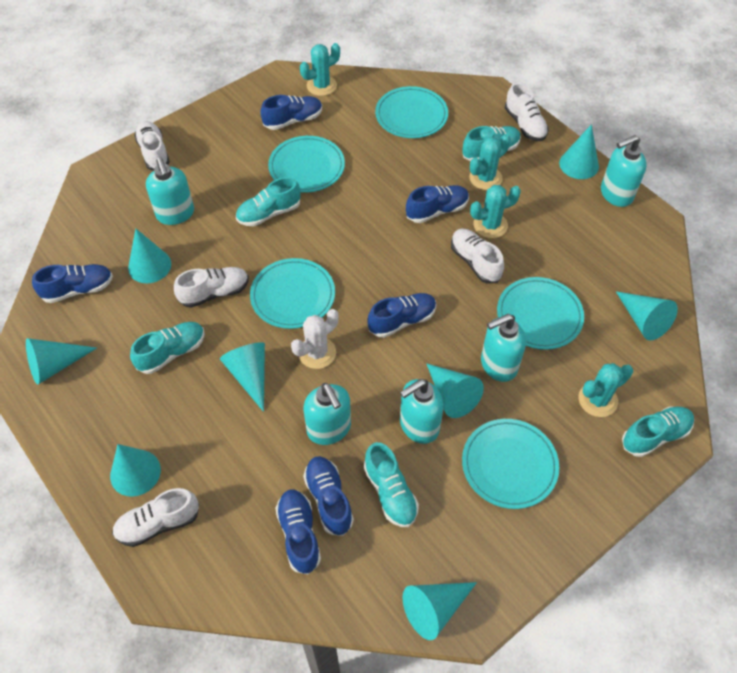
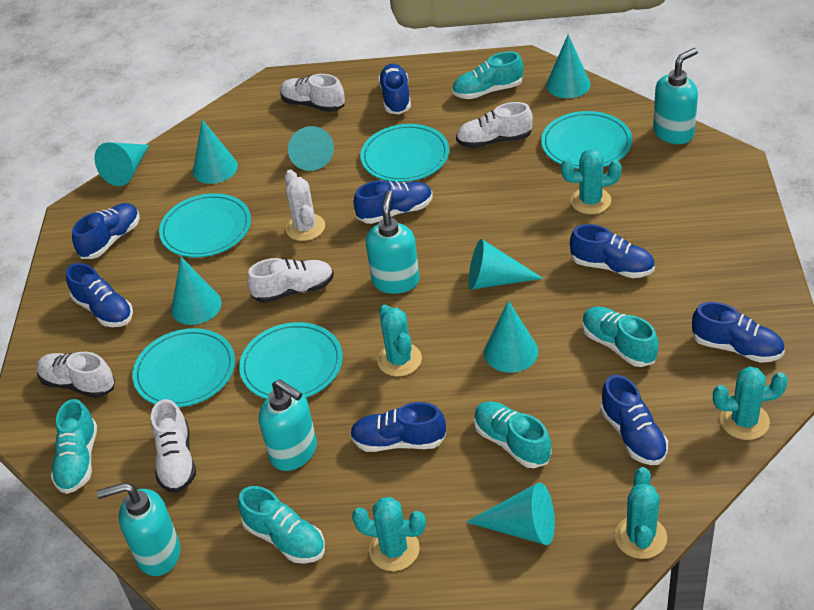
blue shoe: 6 -> 8
turquoise cactus: 4 -> 5
turquoise soap dispenser: 5 -> 4

